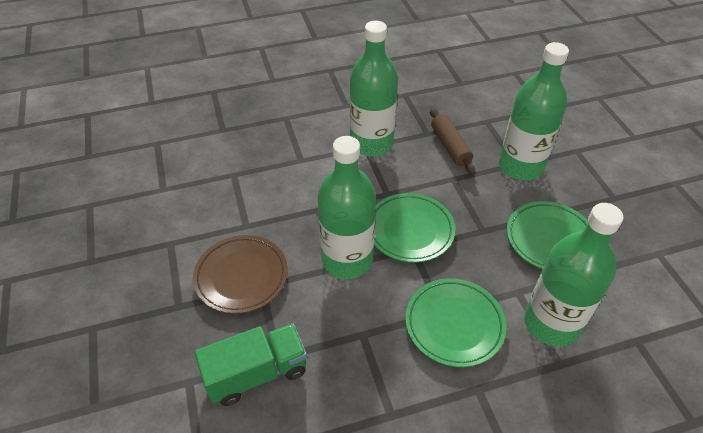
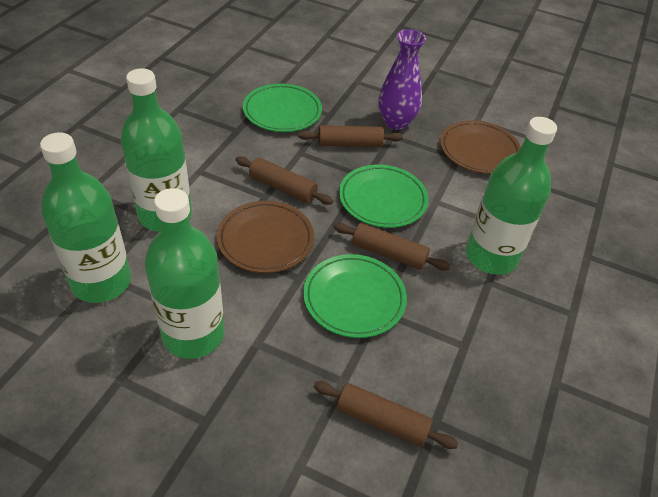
brown plate: 1 -> 2
brown rolling pin: 1 -> 4
green truck: 1 -> 0
purple vase: 0 -> 1

